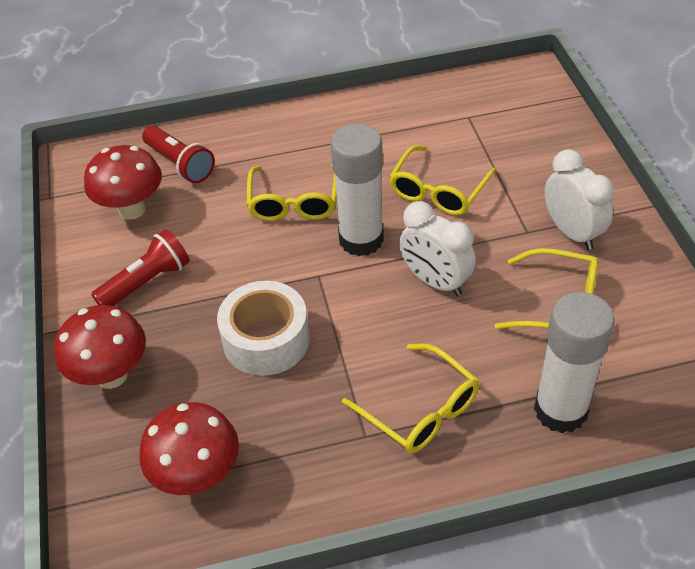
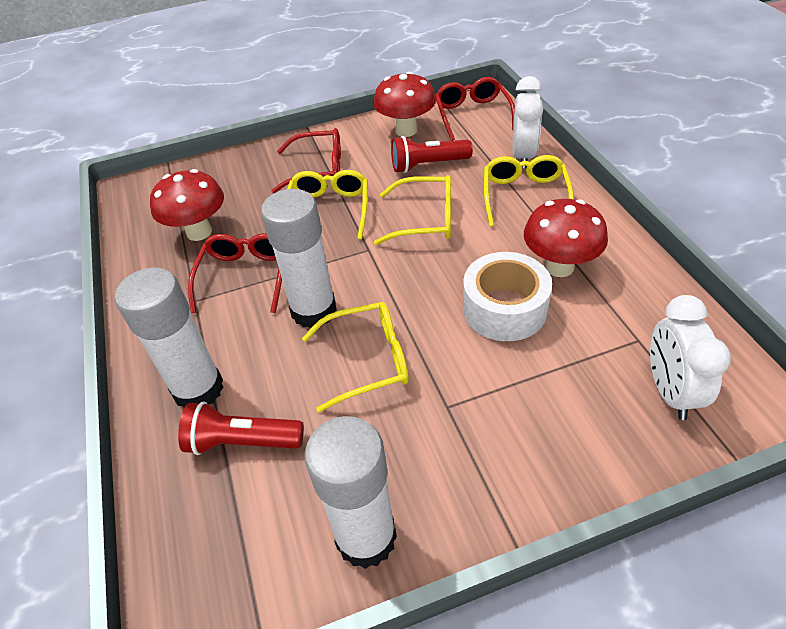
red glasses: 0 -> 3
white glue stick: 2 -> 3

